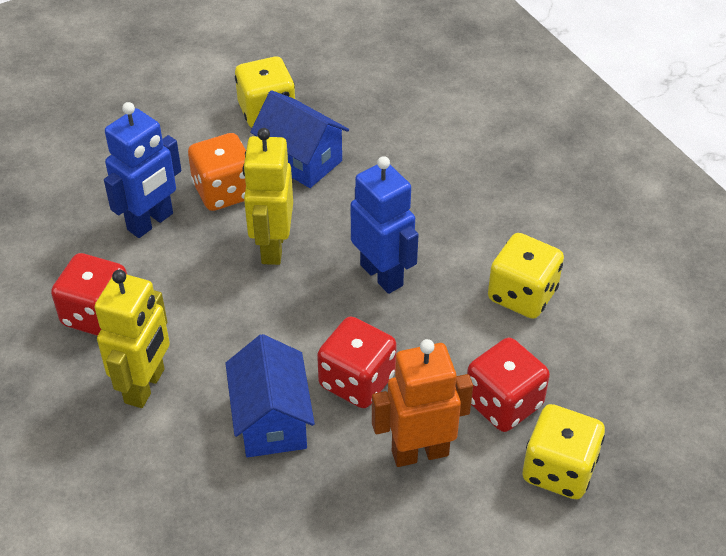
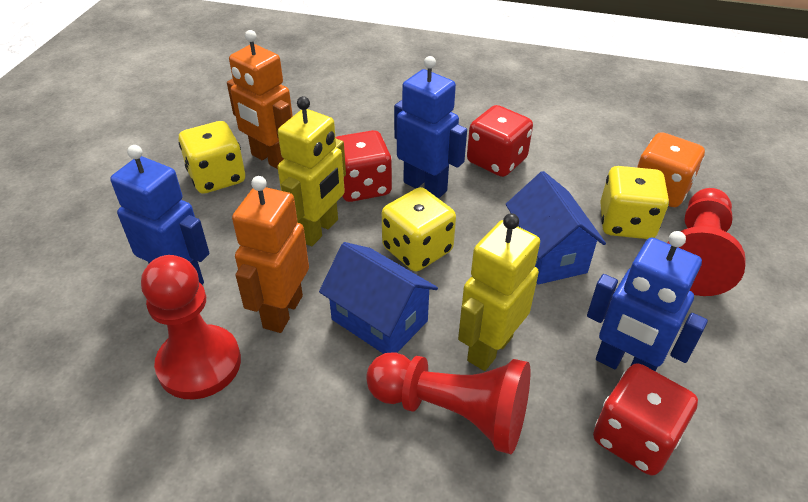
blue robot: 2 -> 3
orange robot: 1 -> 2
red pawn: 0 -> 3

